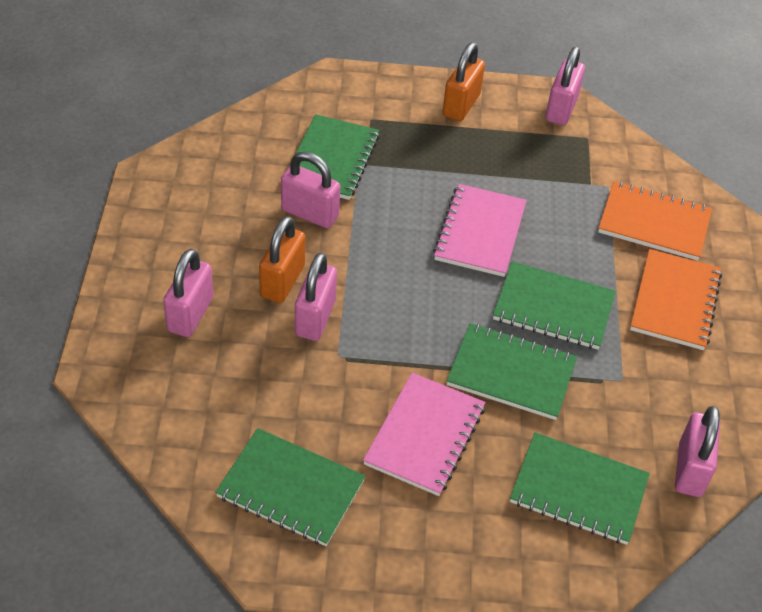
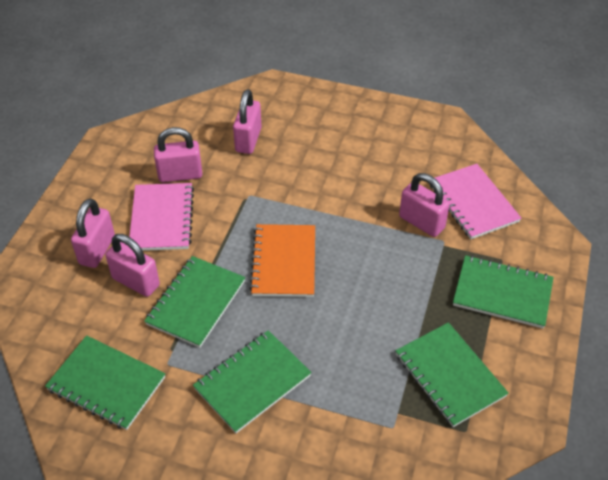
orange notebook: 2 -> 1
orange padlock: 2 -> 0

